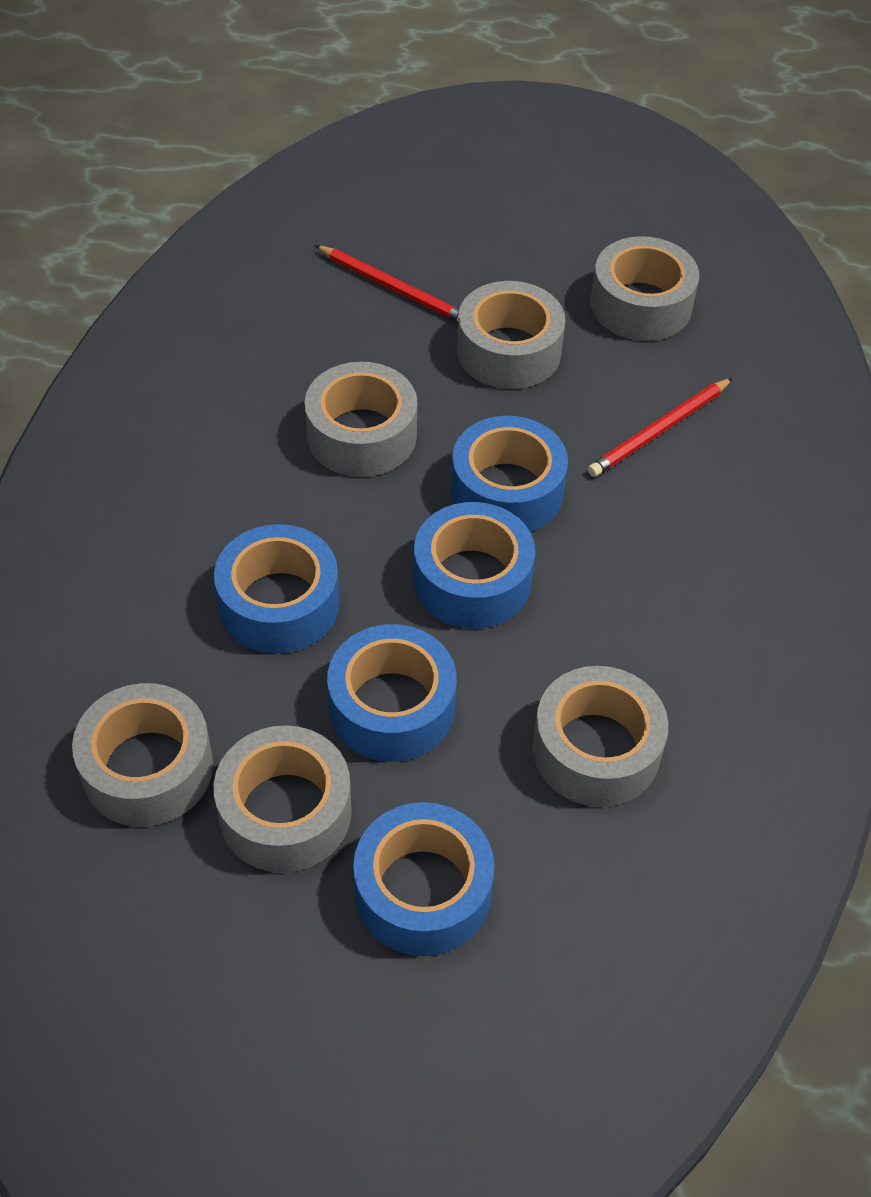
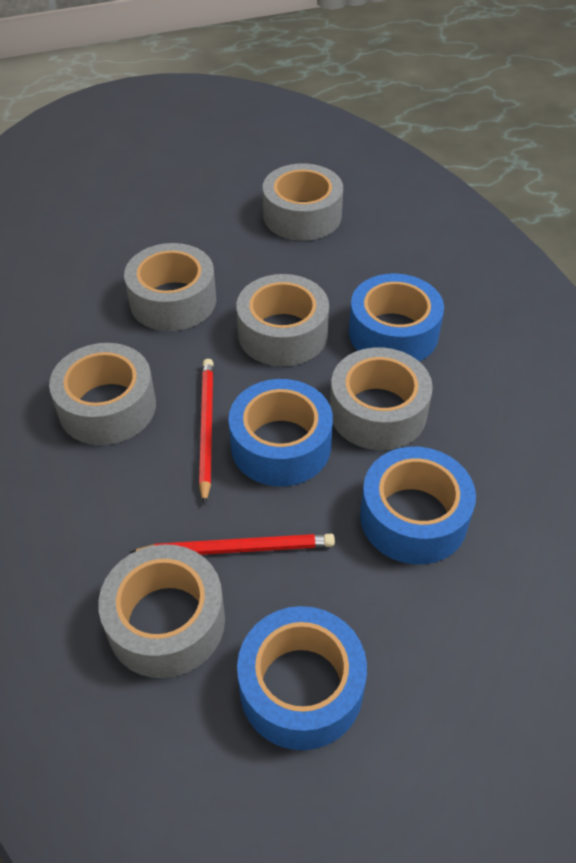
blue tape: 5 -> 4

